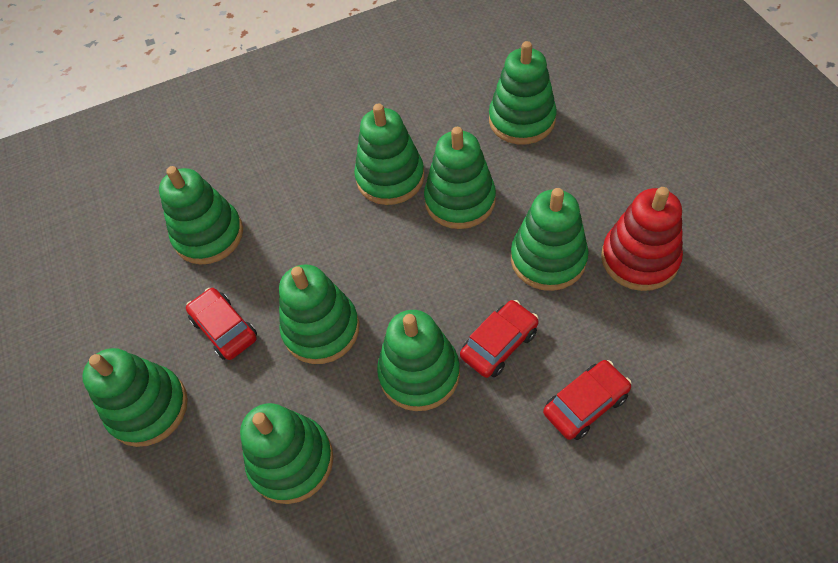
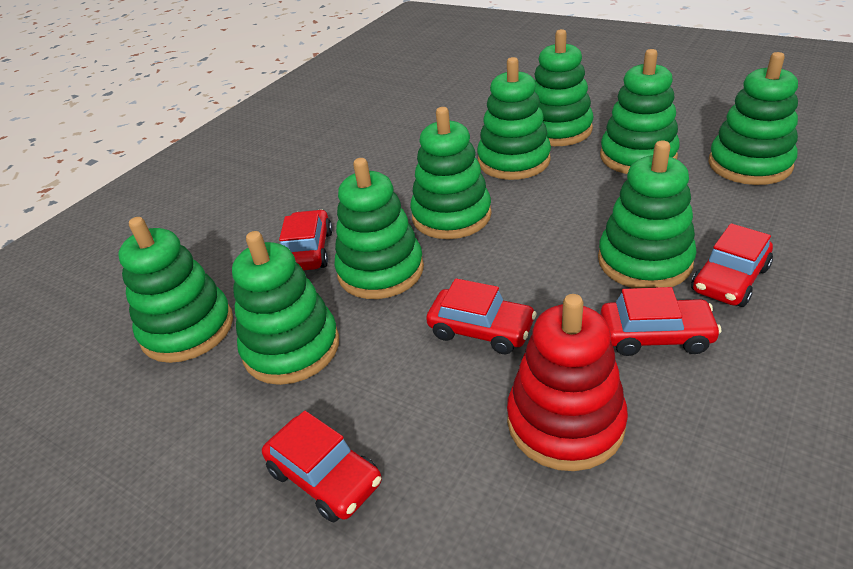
red car: 3 -> 5

